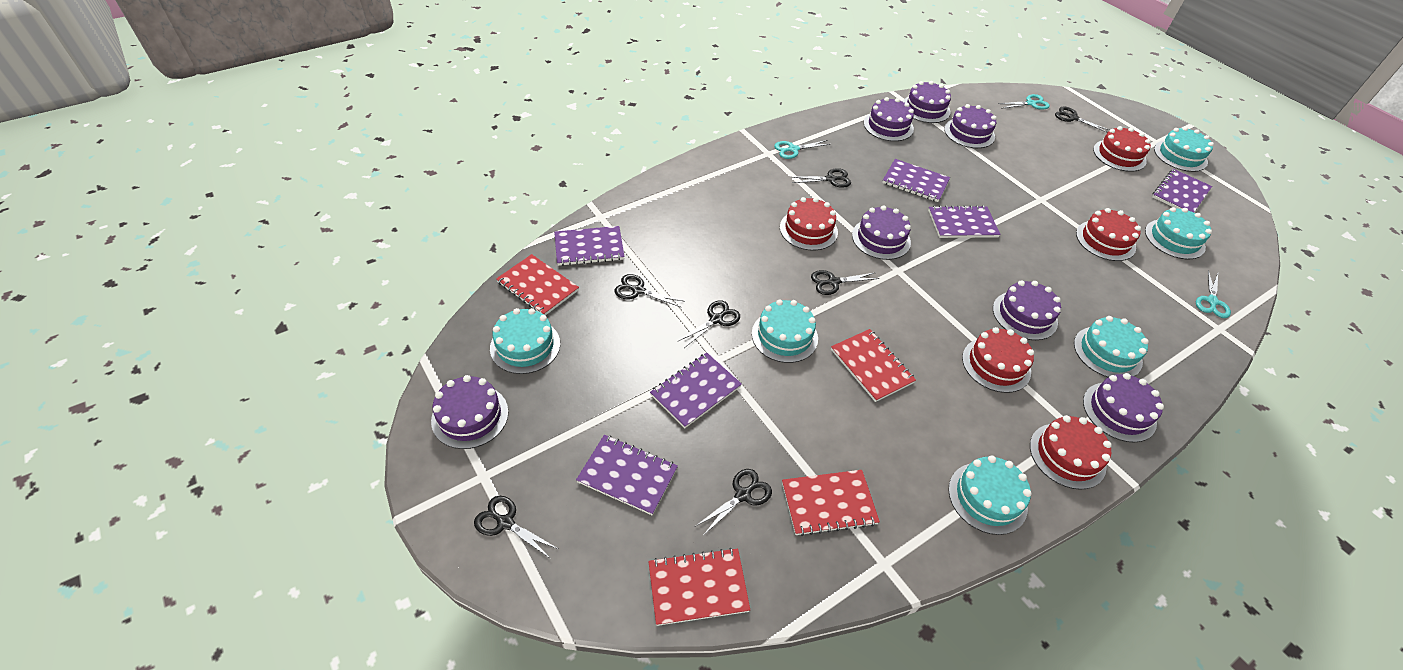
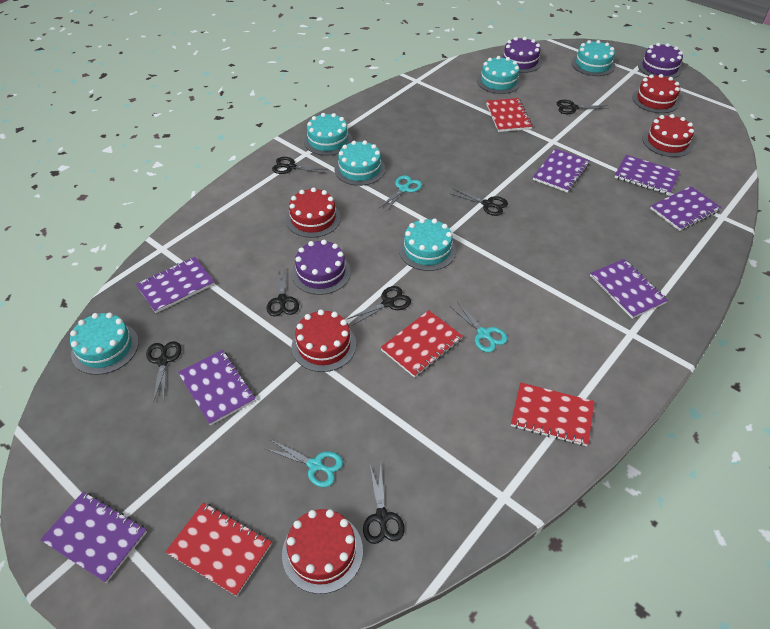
purple cake: 7 -> 3
purple notebook: 6 -> 7

